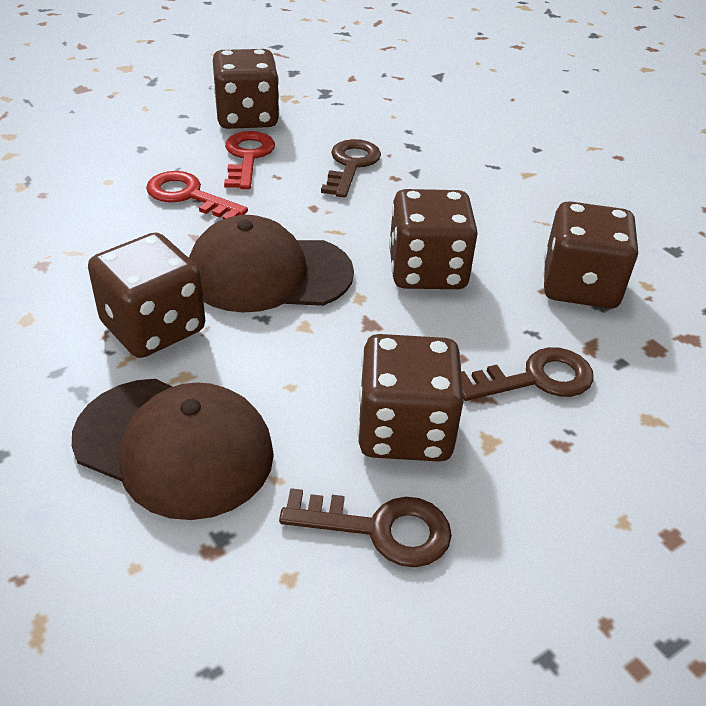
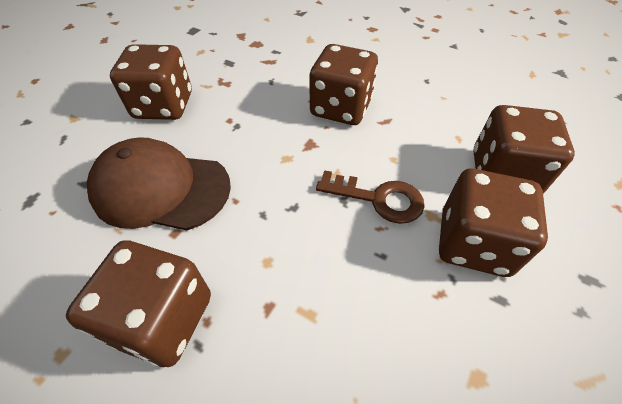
brown cap: 2 -> 1
brown key: 3 -> 1
red key: 2 -> 0

